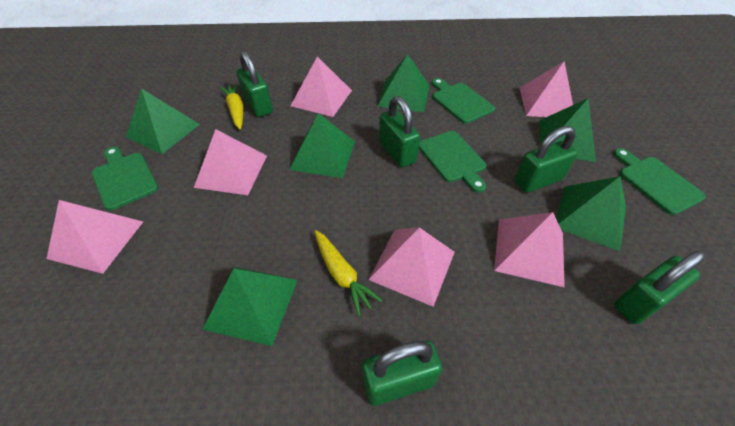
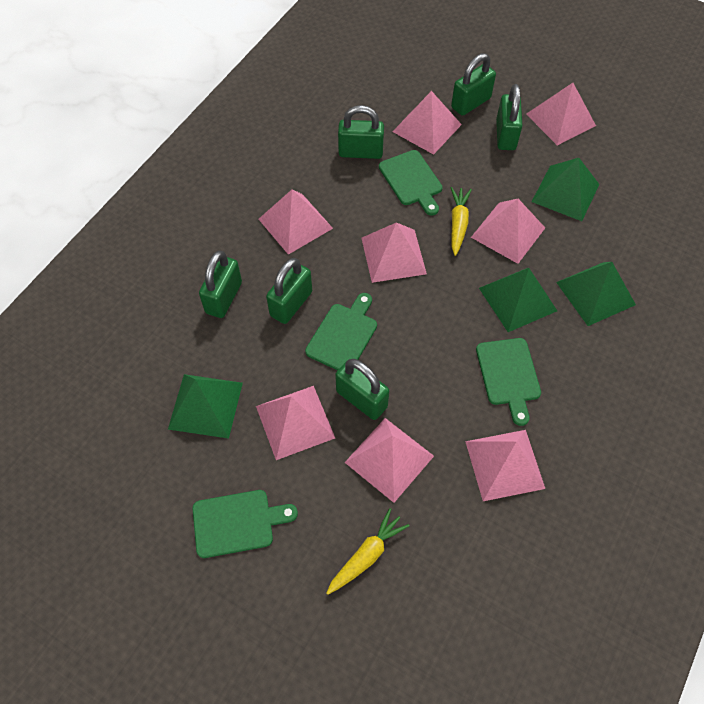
green padlock: 5 -> 6
green pyramid: 6 -> 4
pink pyramid: 6 -> 8

